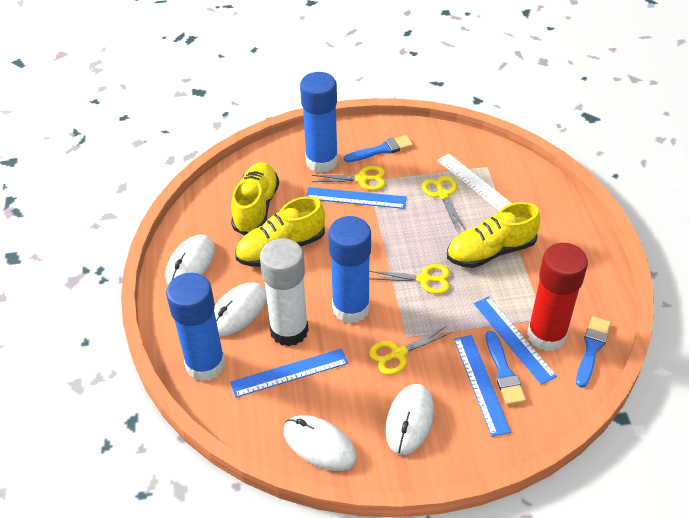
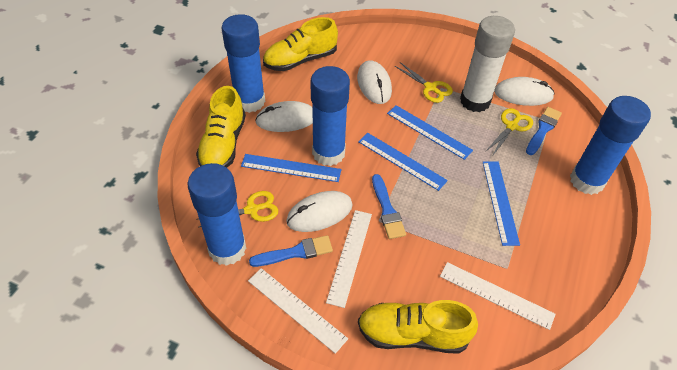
blue glue stick: 3 -> 4
red glue stick: 1 -> 0
white ruler: 1 -> 3
yellow scissors: 4 -> 3

